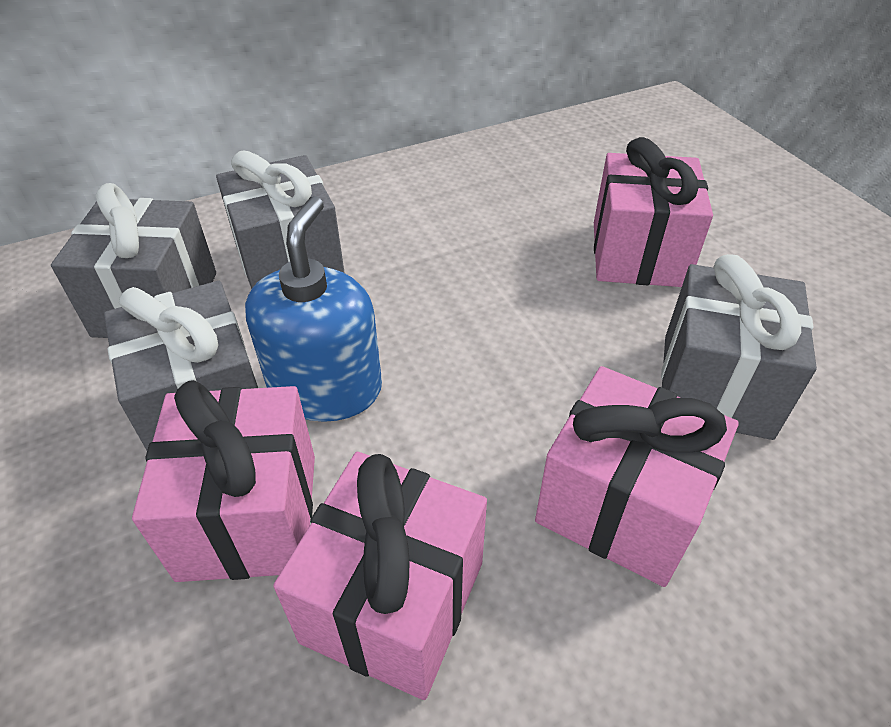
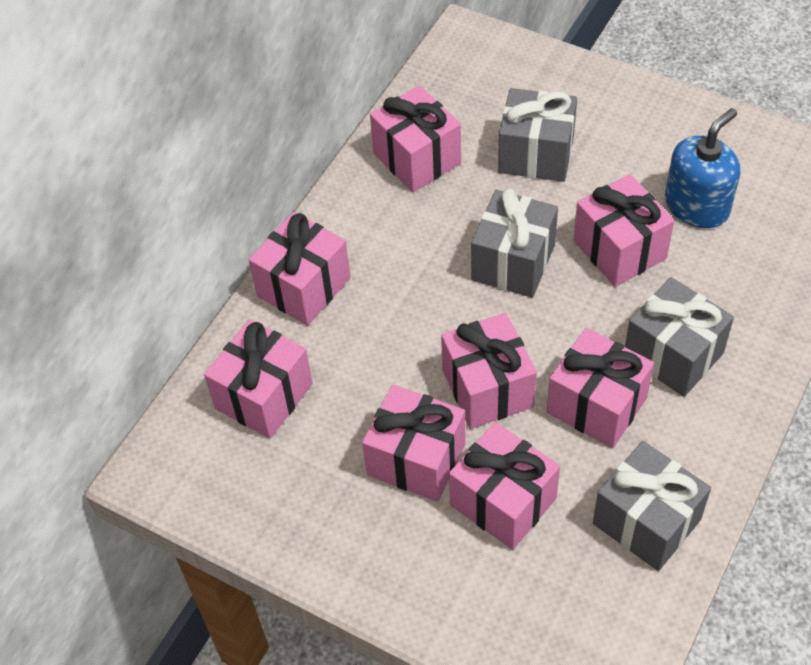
pink gift: 4 -> 8

